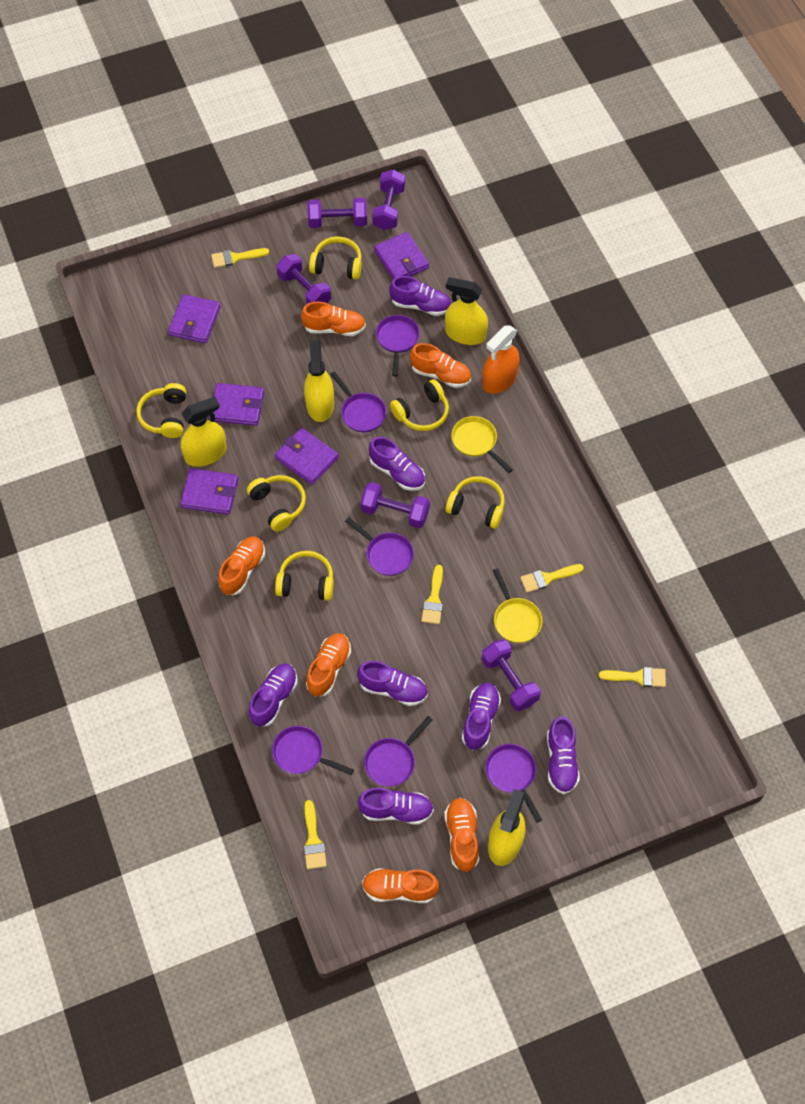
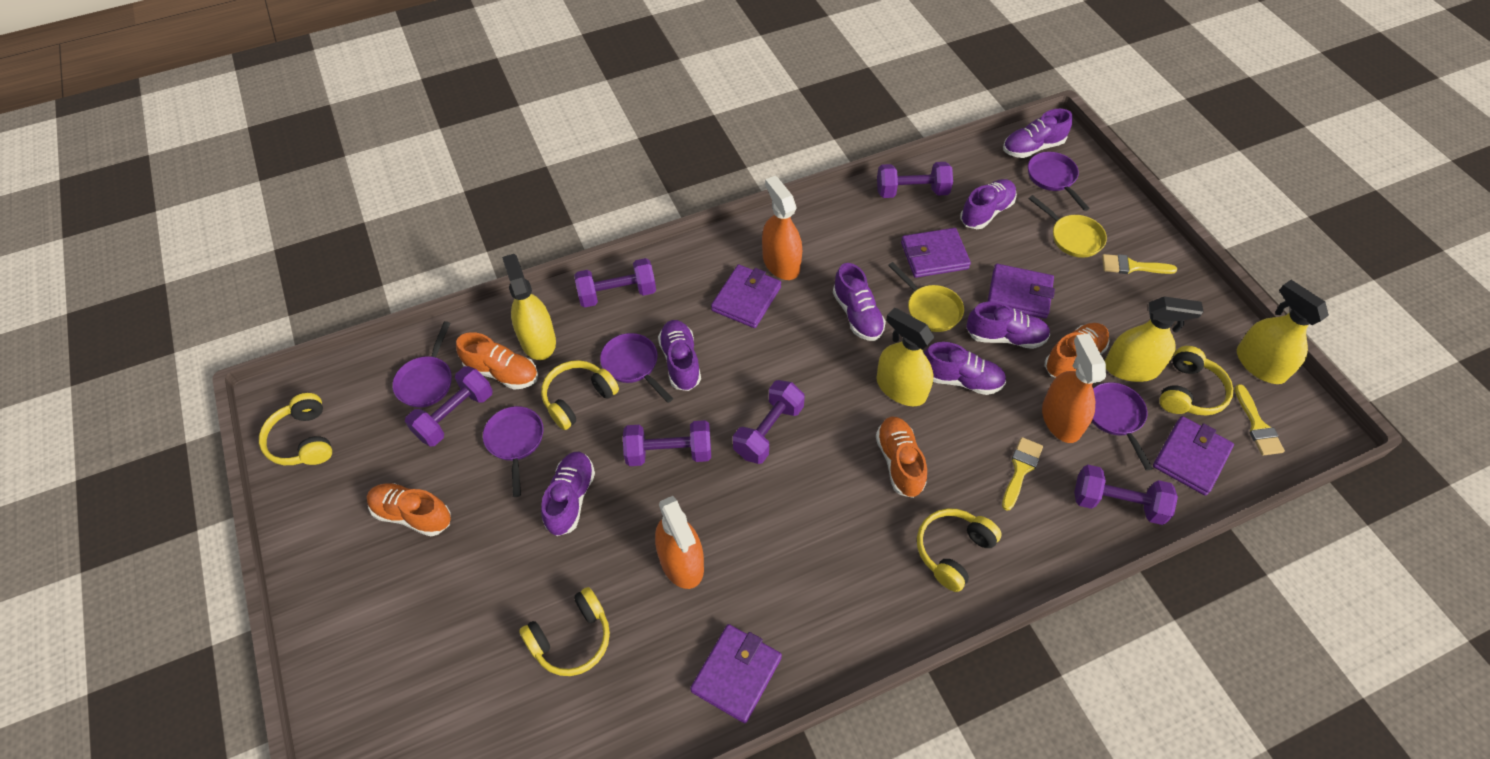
orange shoe: 6 -> 4
orange spray bottle: 1 -> 3
purple dumbbell: 5 -> 6
purple pan: 6 -> 5
yellow brush: 5 -> 3
yellow headphones: 6 -> 5

